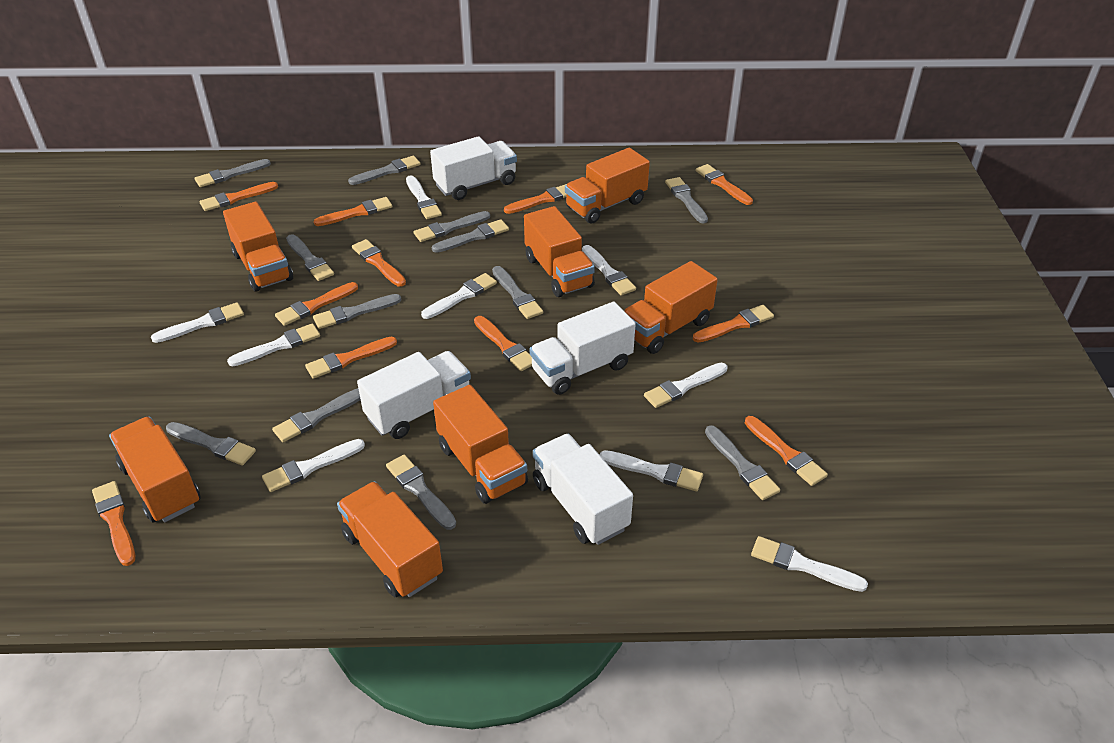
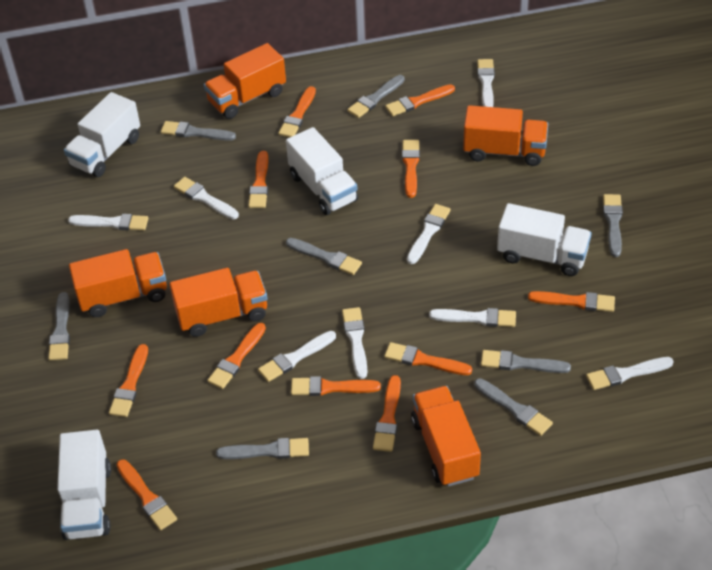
grey brush: 12 -> 8
orange truck: 7 -> 5
white brush: 9 -> 8

